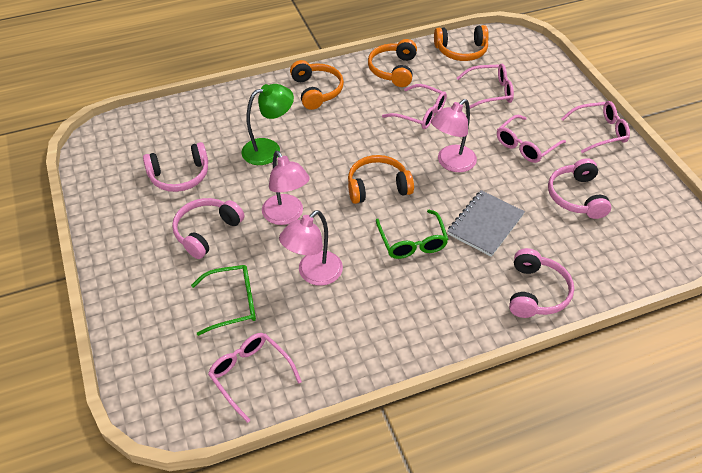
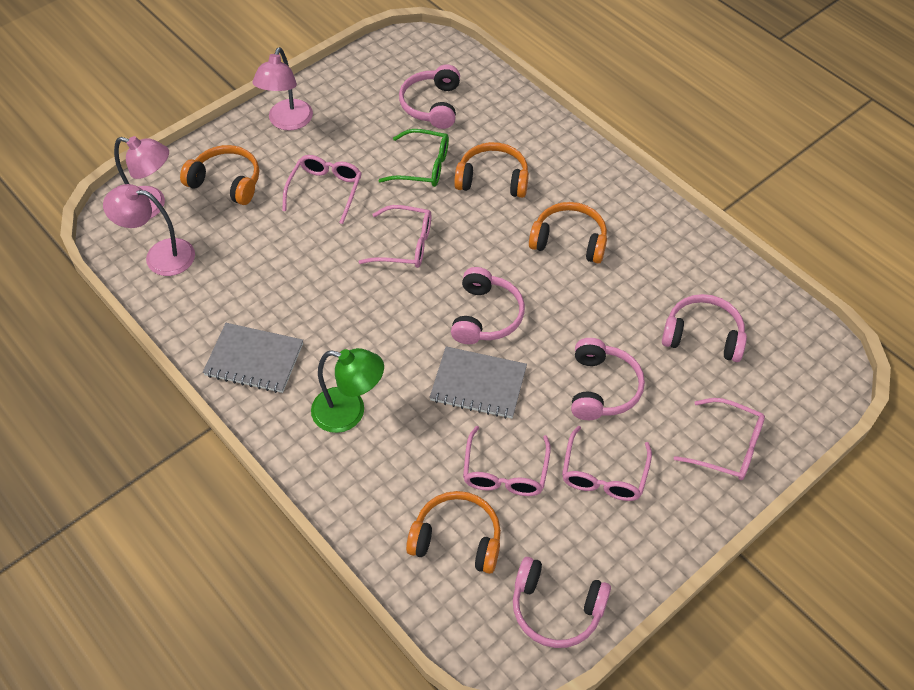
green glasses: 2 -> 1
grey notebook: 1 -> 2
pink headphones: 4 -> 5

